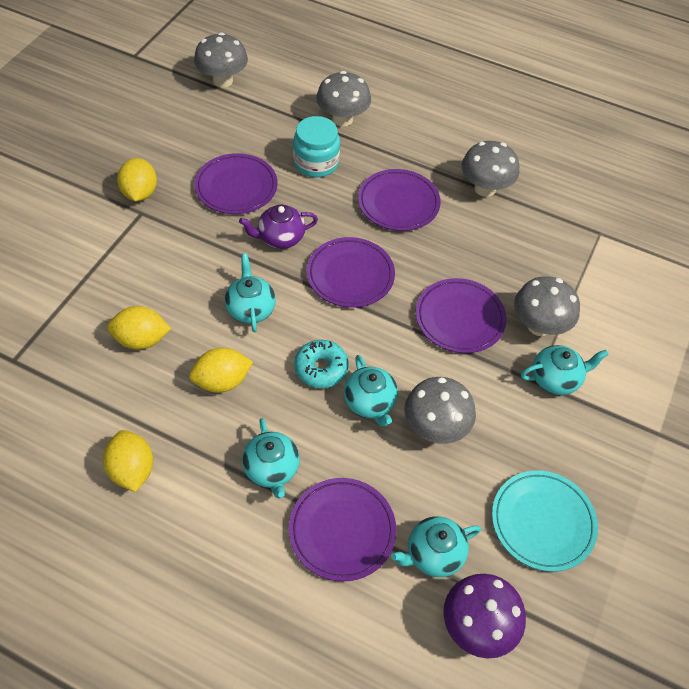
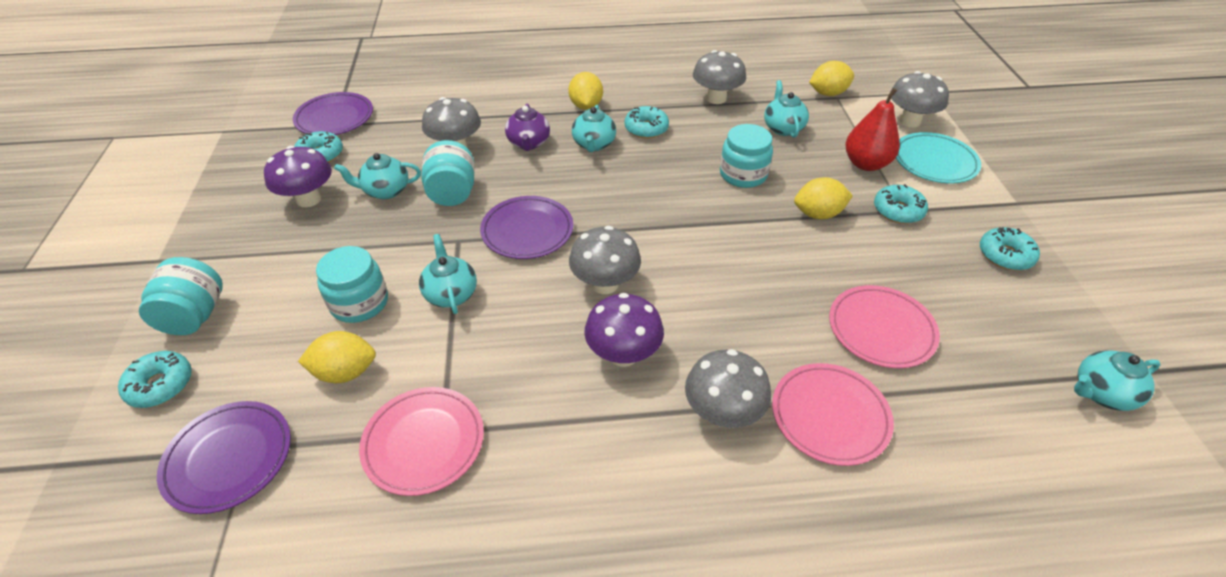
pink plate: 0 -> 3
purple mushroom: 1 -> 2
purple plate: 5 -> 3
red pear: 0 -> 1
turquoise donut: 1 -> 5
turquoise jar: 1 -> 4

